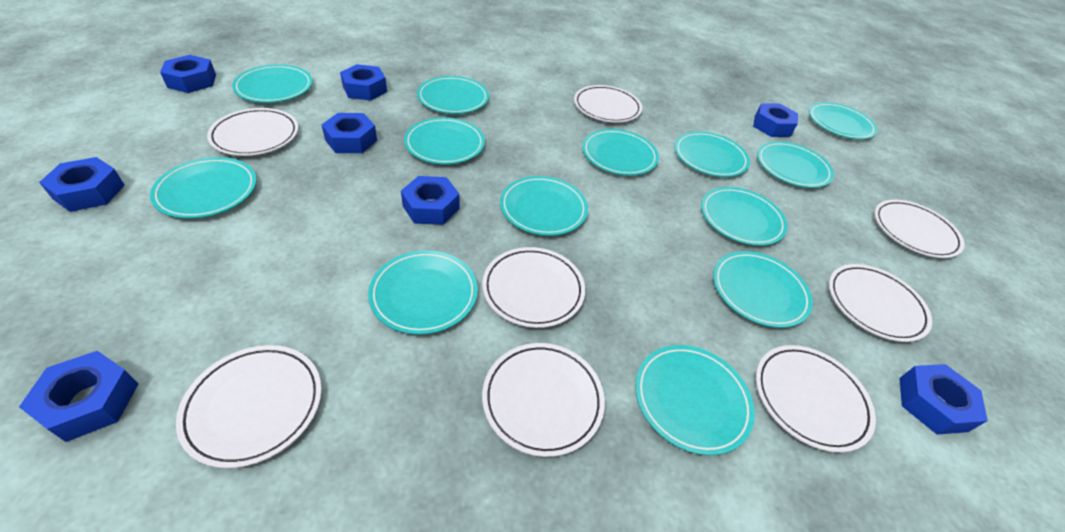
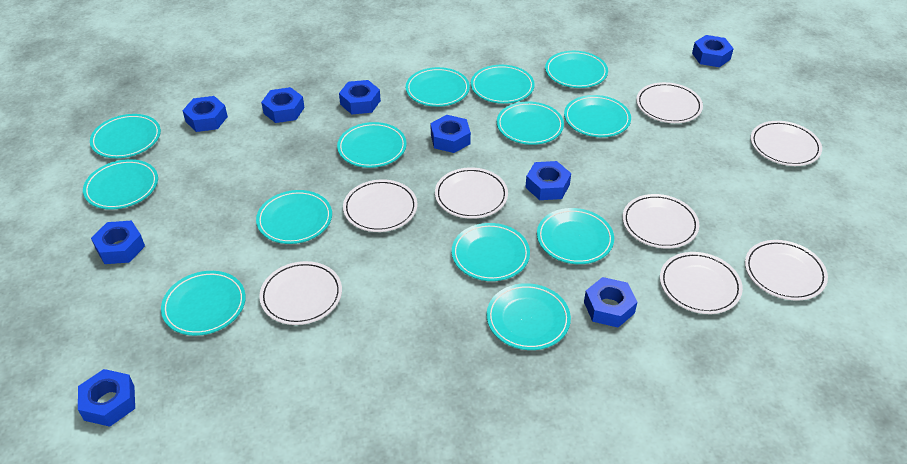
blue nut: 8 -> 9

